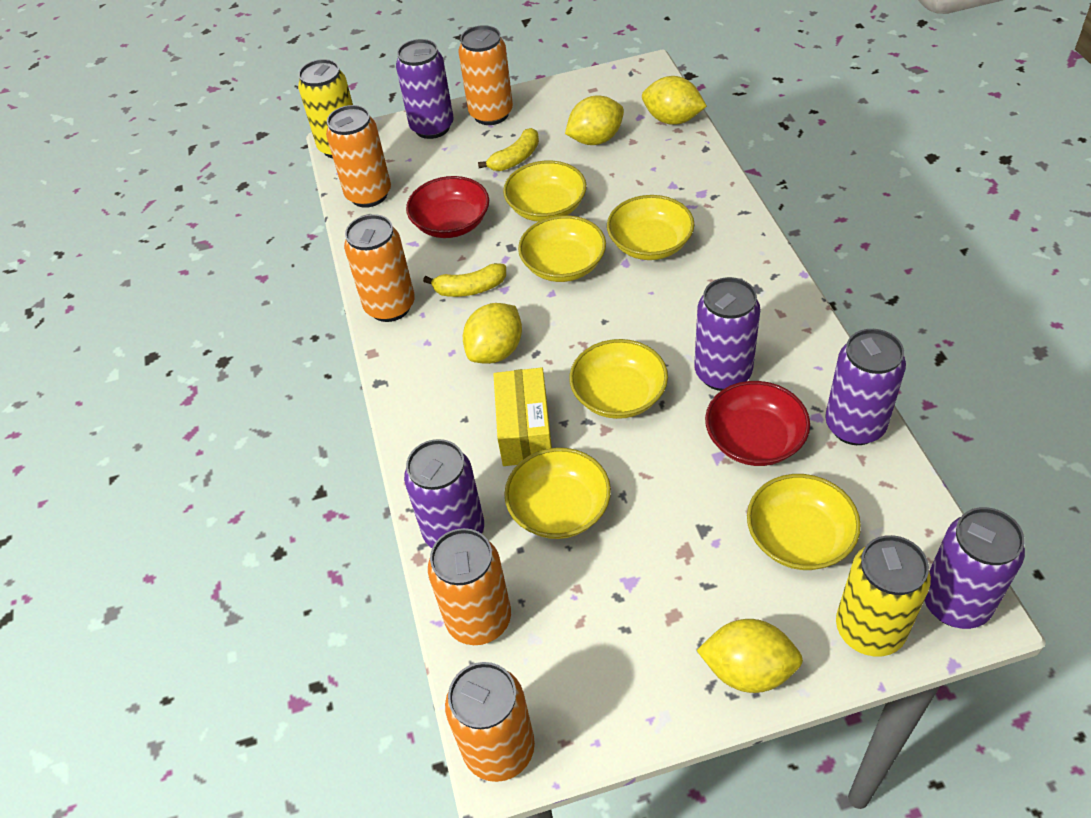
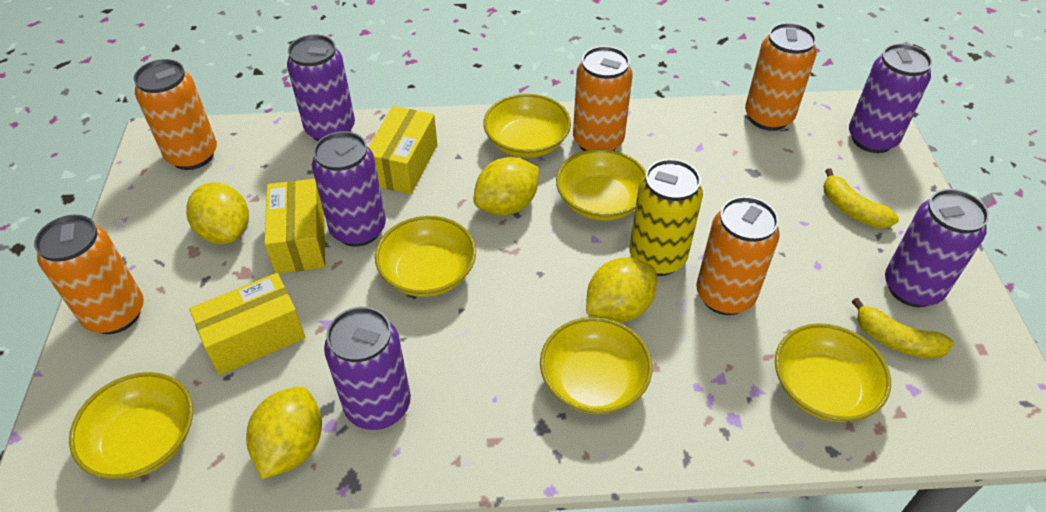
red bowl: 2 -> 0
yellow box: 1 -> 3
yellow can: 2 -> 1

